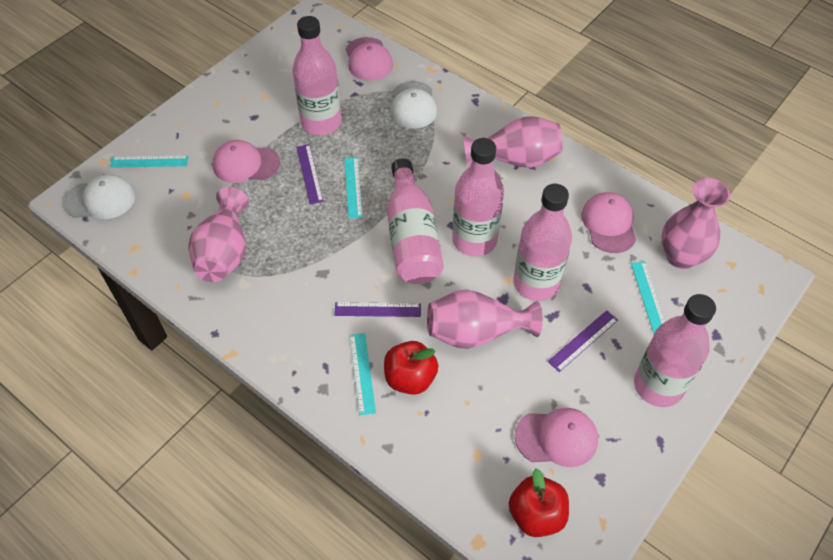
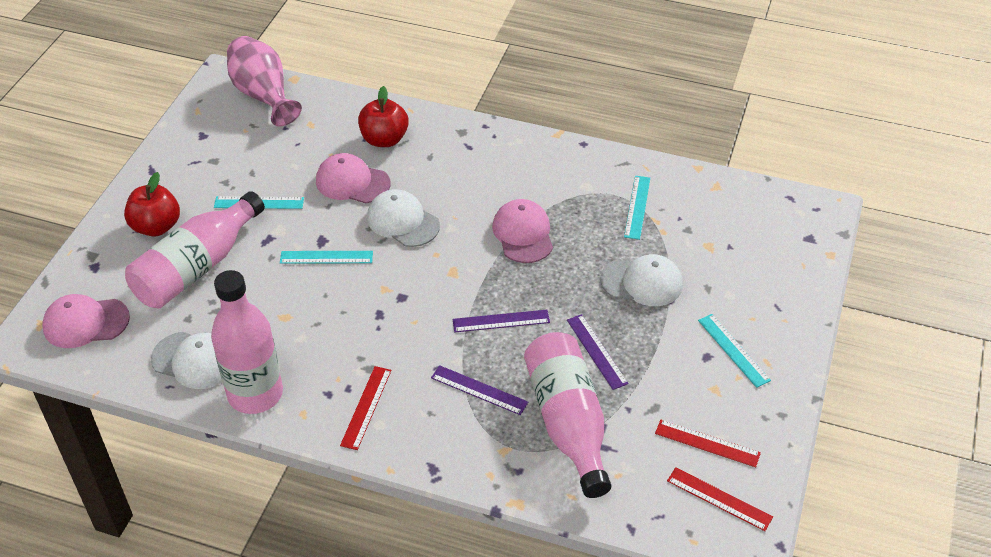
pink bottle: 5 -> 3
pink cap: 4 -> 3
pink vase: 4 -> 1
red ruler: 0 -> 3
white cap: 2 -> 3

